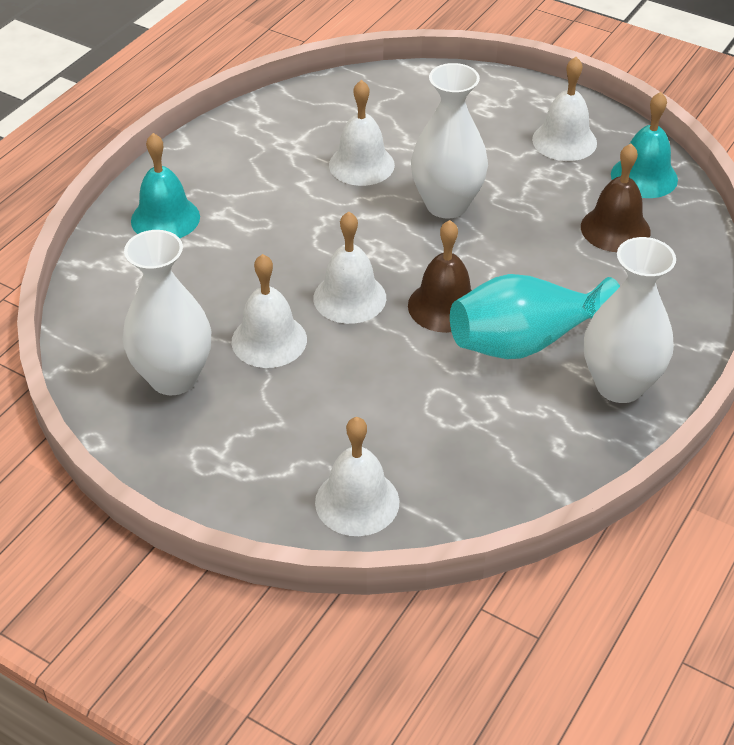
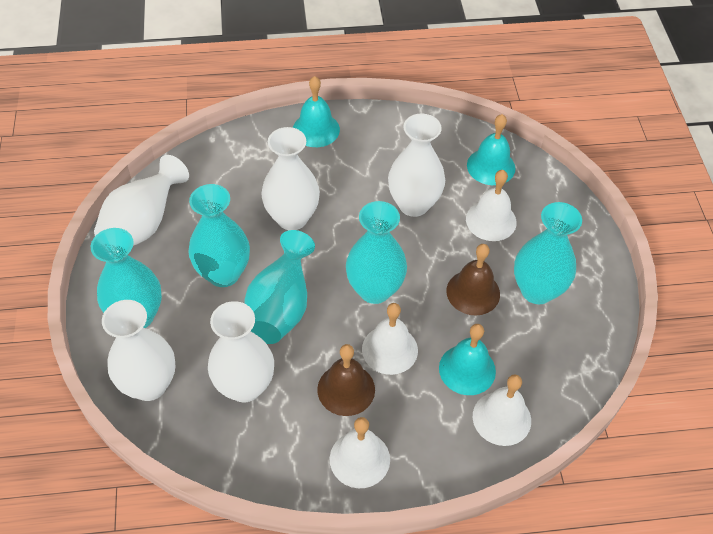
turquoise bell: 2 -> 3
turquoise vase: 1 -> 5
white bell: 5 -> 4
white vase: 3 -> 5

